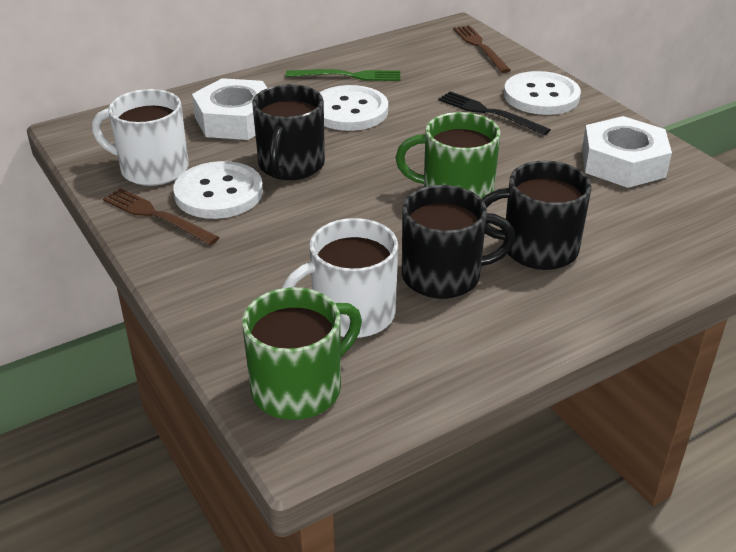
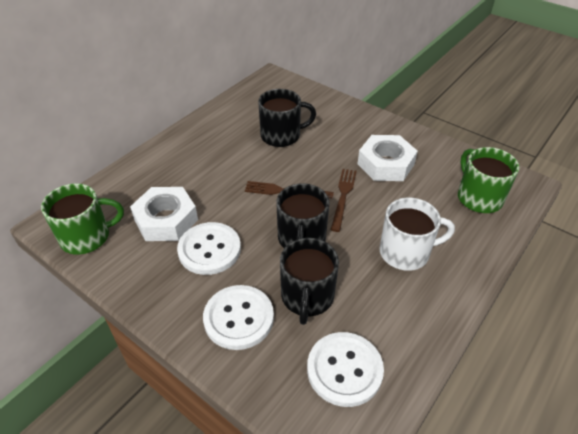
black fork: 1 -> 0
green fork: 1 -> 0
white mug: 2 -> 1

